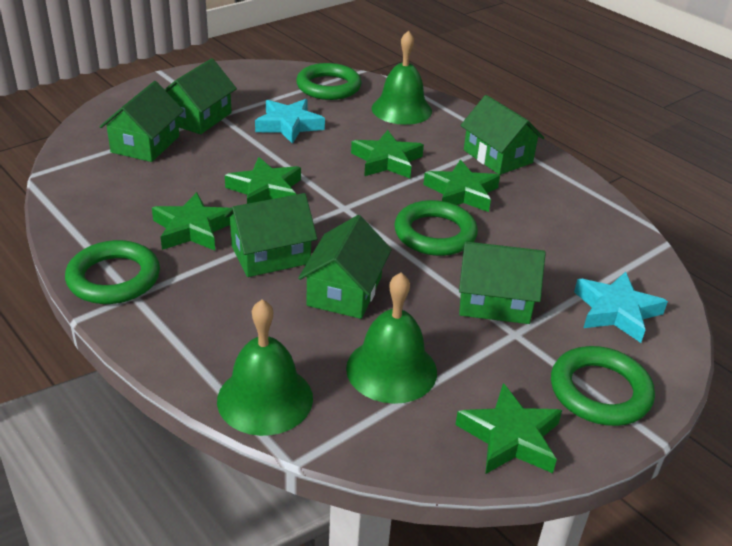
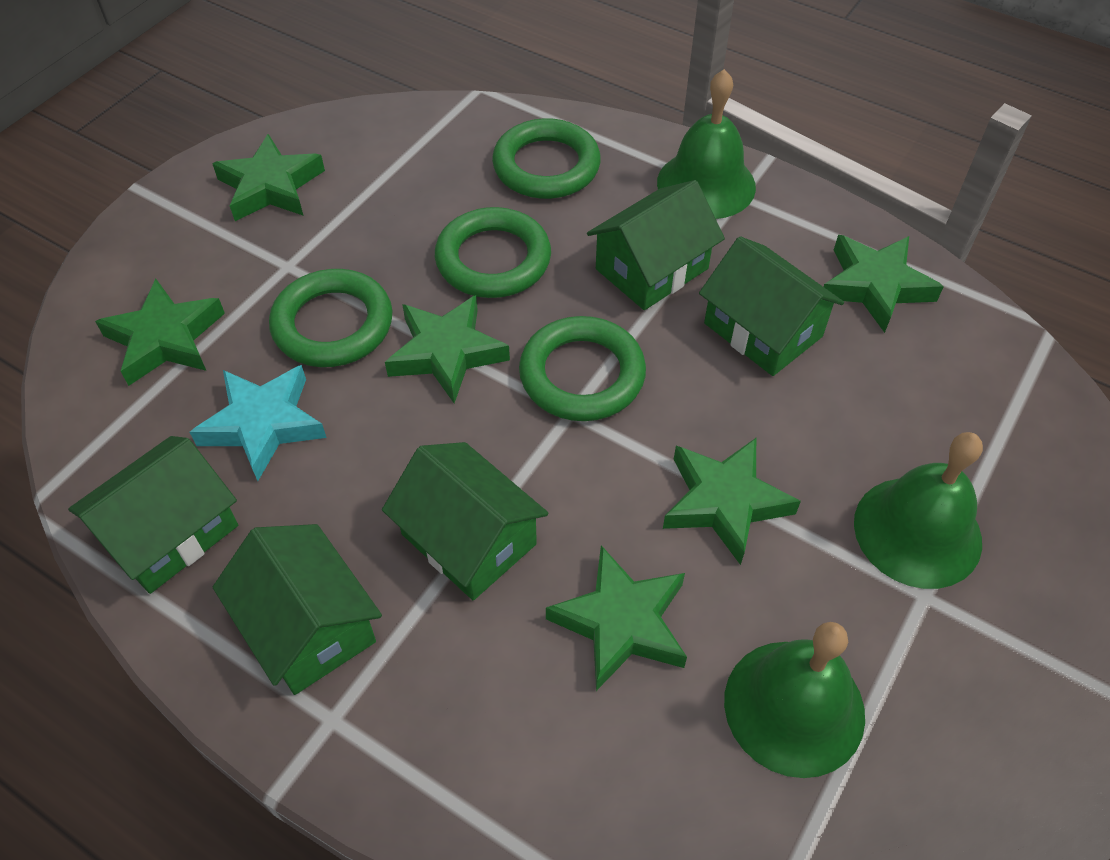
green house: 6 -> 5
green star: 5 -> 6
turquoise star: 2 -> 1

